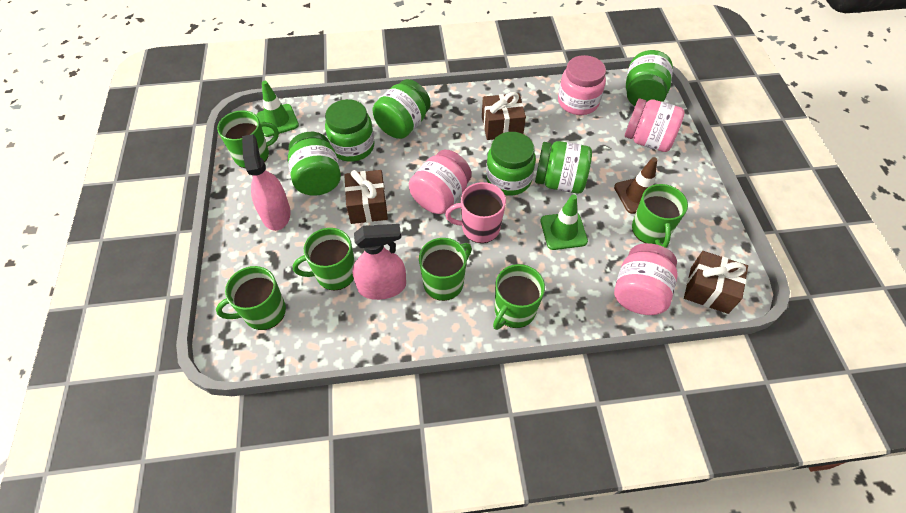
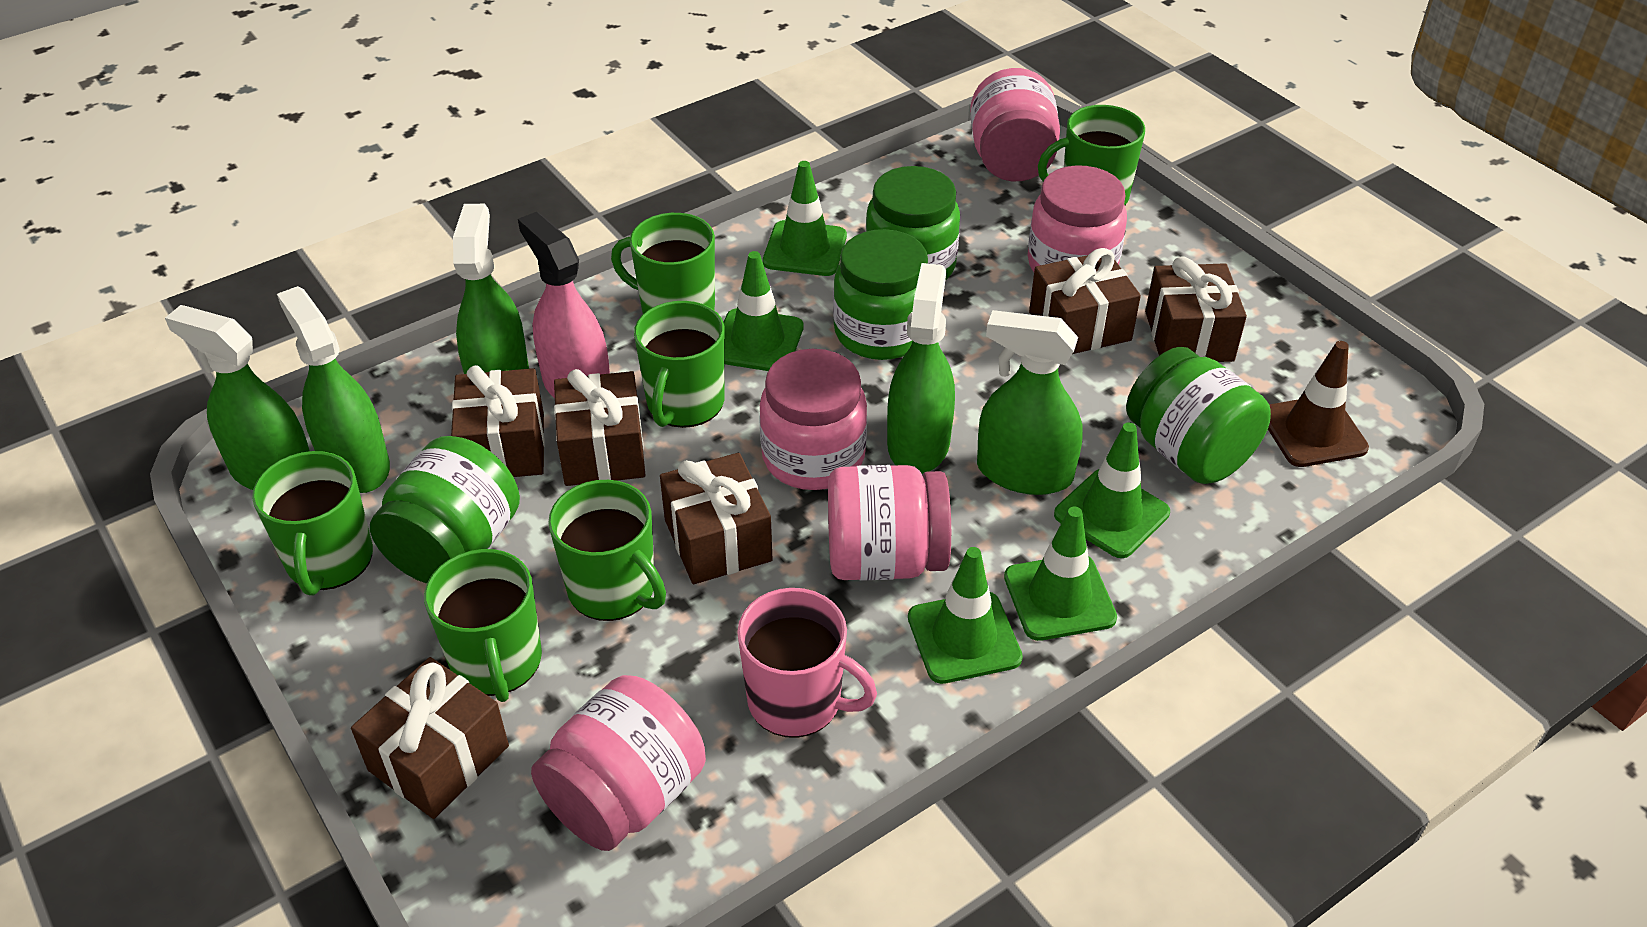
brown gift: 3 -> 6
green jar: 6 -> 4
green spray bottle: 0 -> 5
green traffic cone: 2 -> 5
pink jar: 4 -> 5
pink spray bottle: 2 -> 1

